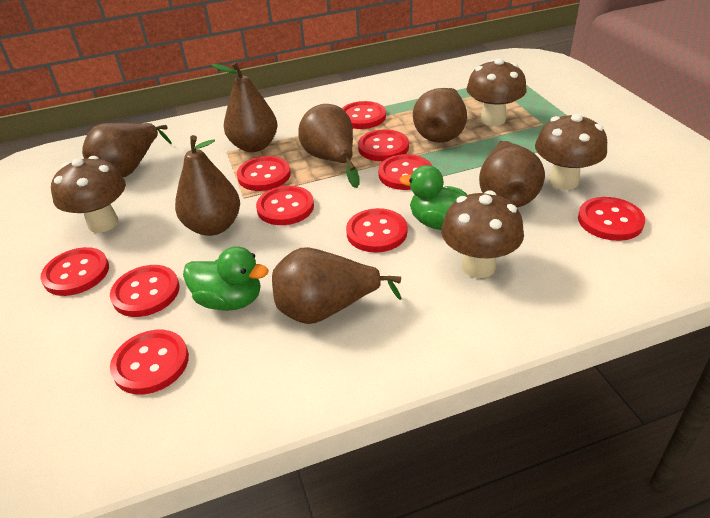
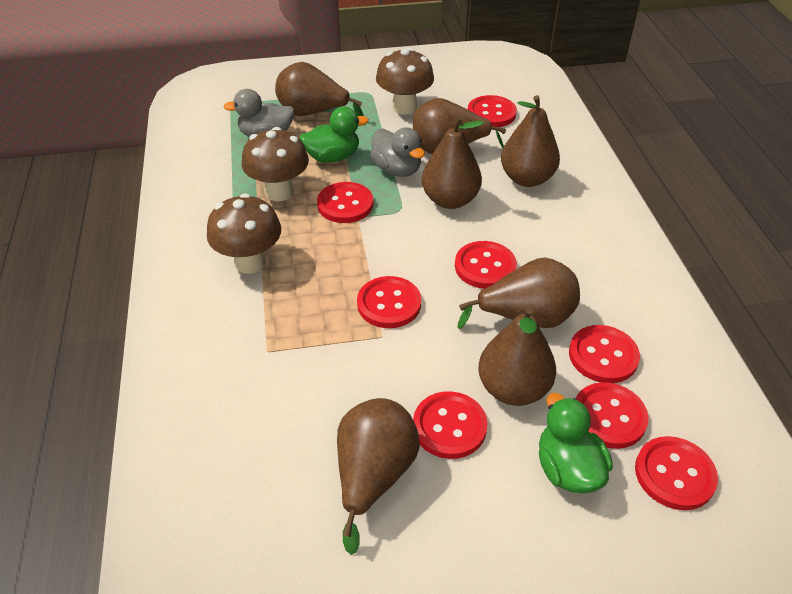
brown mushroom: 4 -> 3
grey duck: 0 -> 2
red button: 10 -> 8

